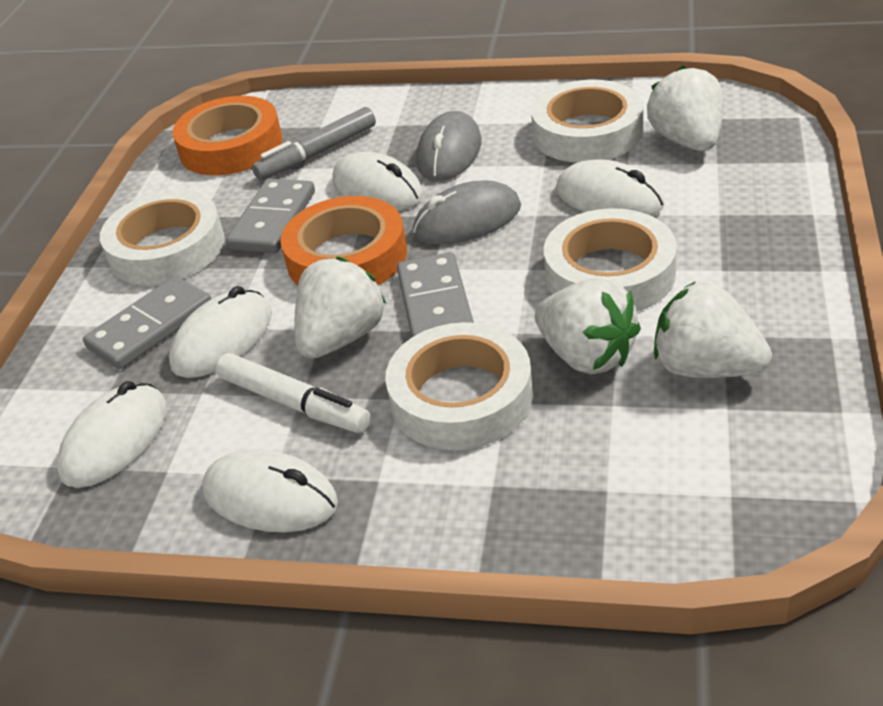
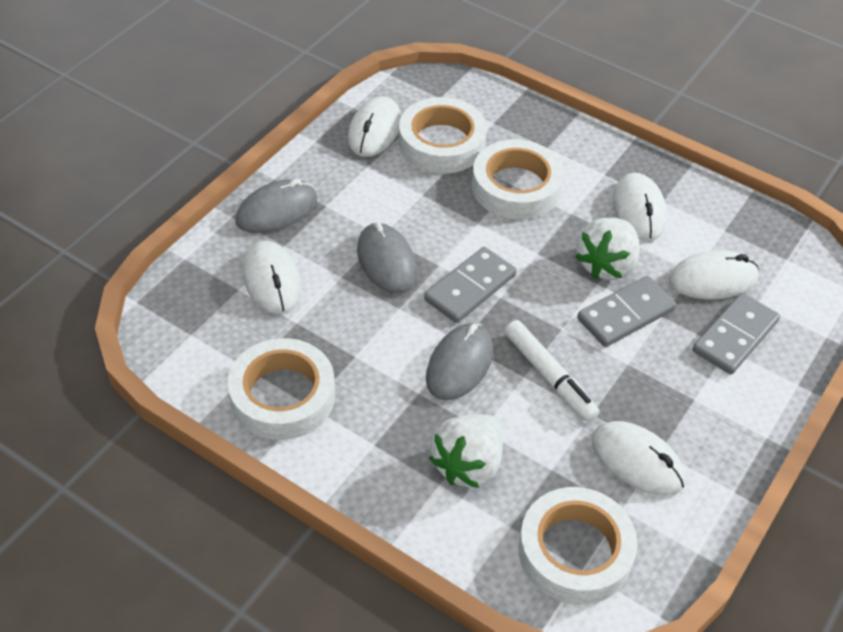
grey marker: 1 -> 0
grey mouse: 2 -> 3
orange tape: 2 -> 0
white strawberry: 4 -> 2

